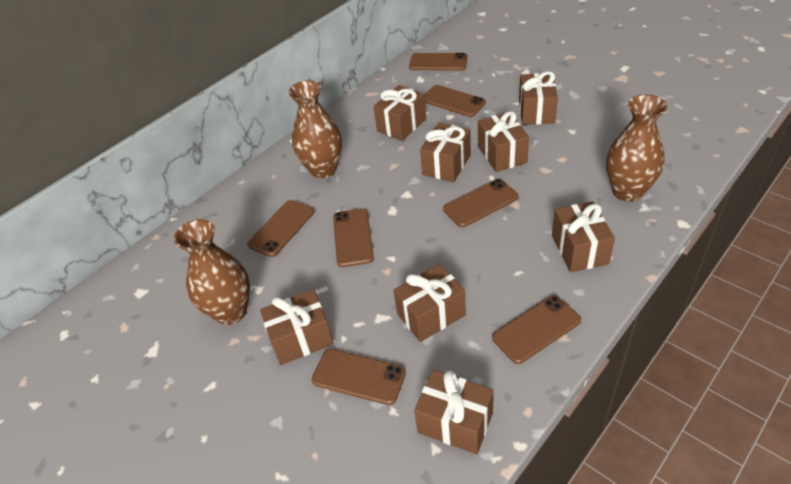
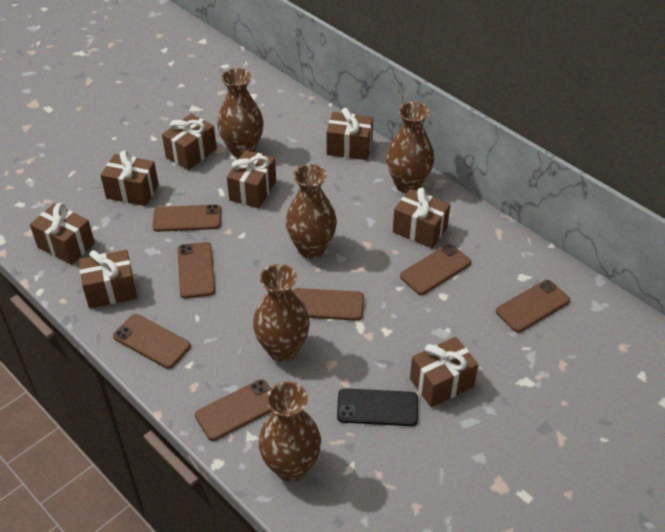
black phone: 0 -> 1
brown vase: 3 -> 5

